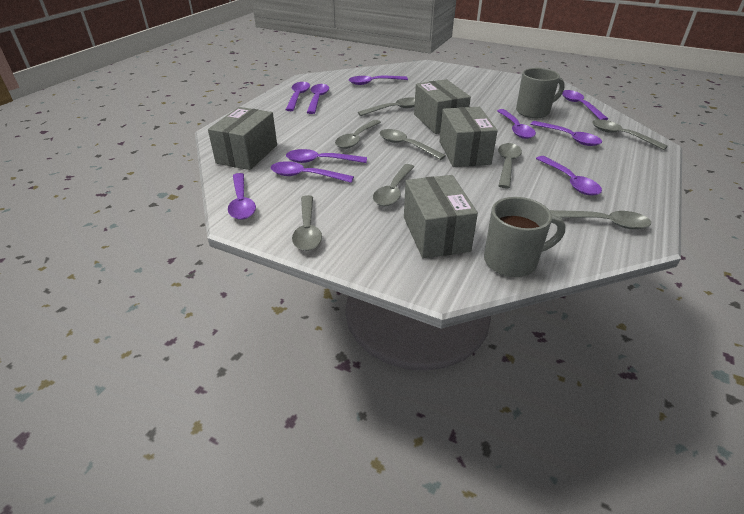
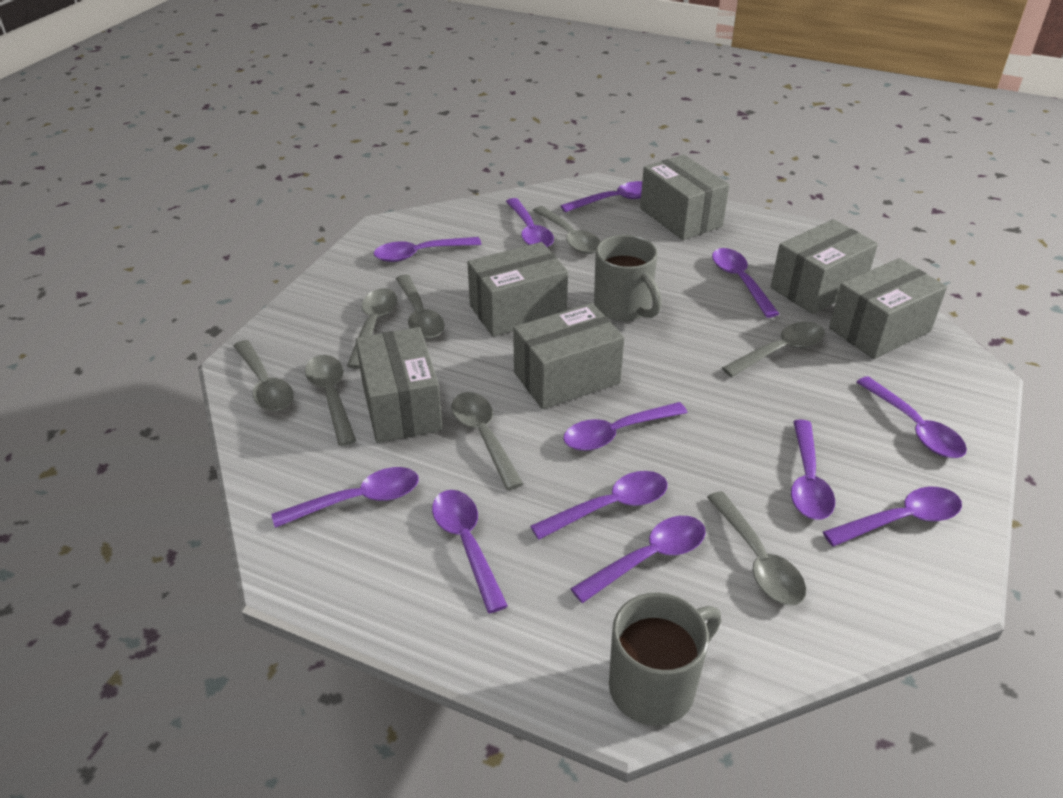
grey box: 4 -> 6
purple spoon: 10 -> 12

